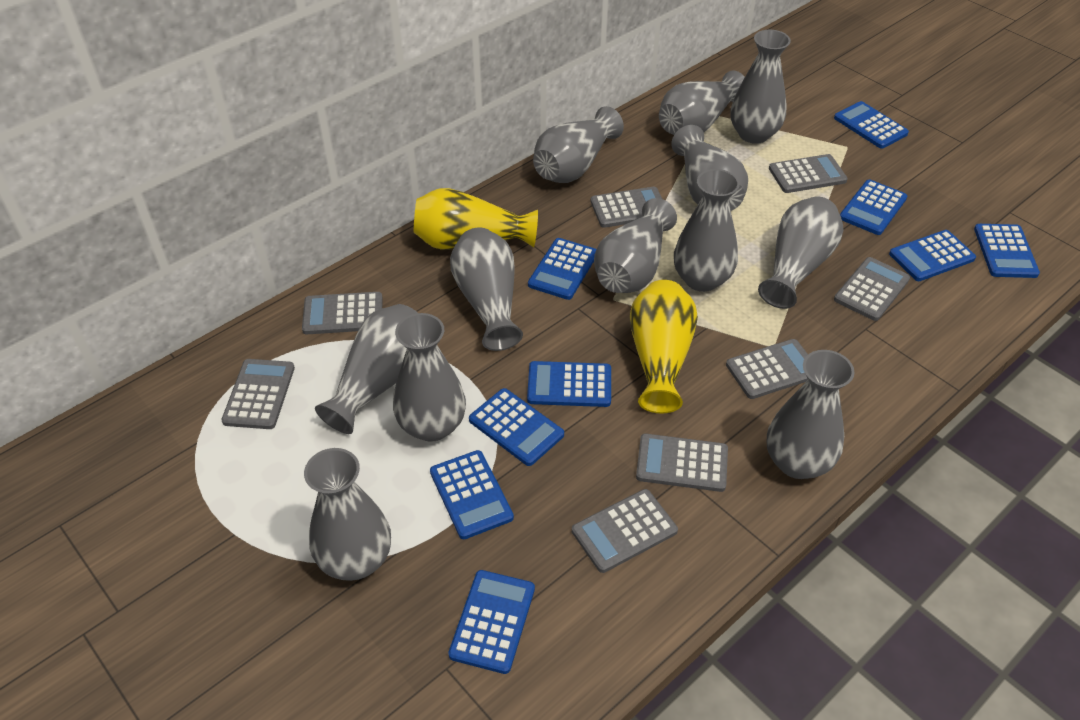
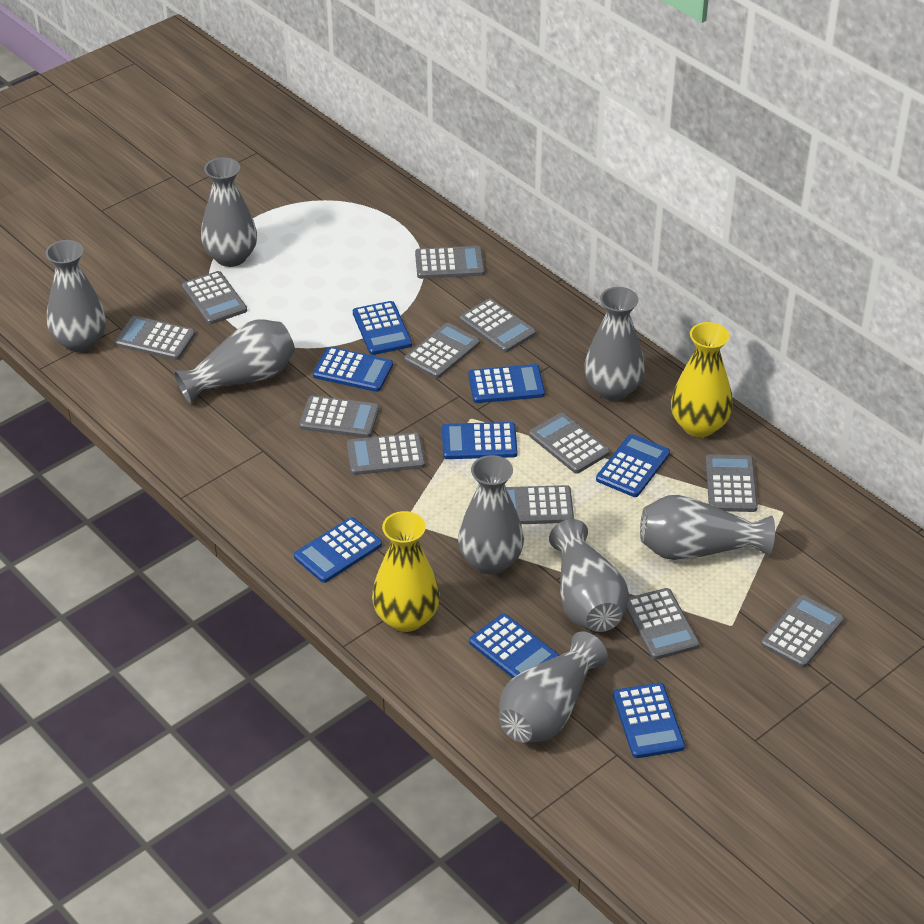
blue calculator: 9 -> 8
grey calculator: 8 -> 12
grey vase: 12 -> 8

